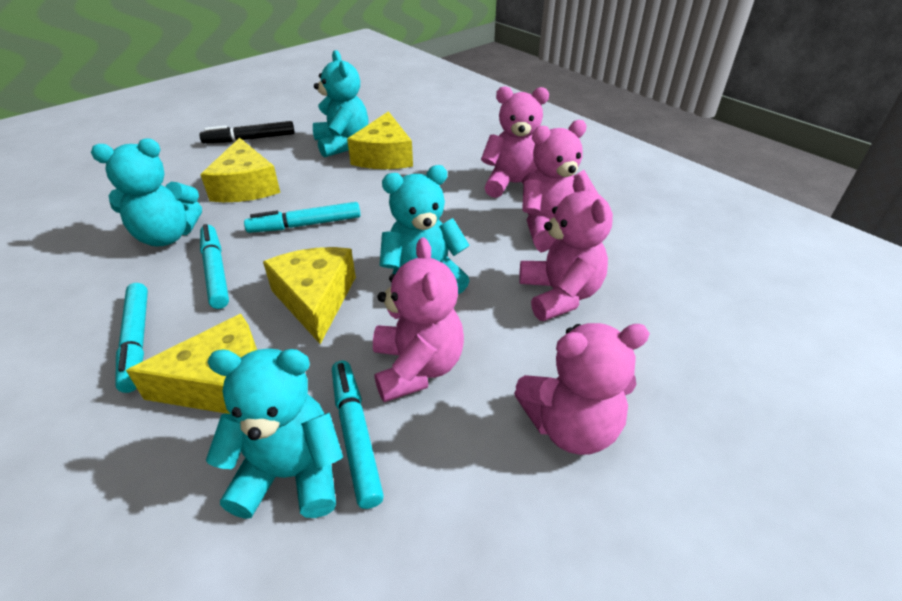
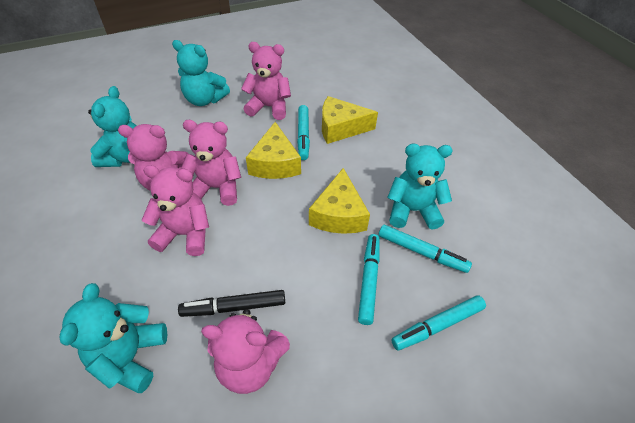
yellow cheese: 4 -> 3

